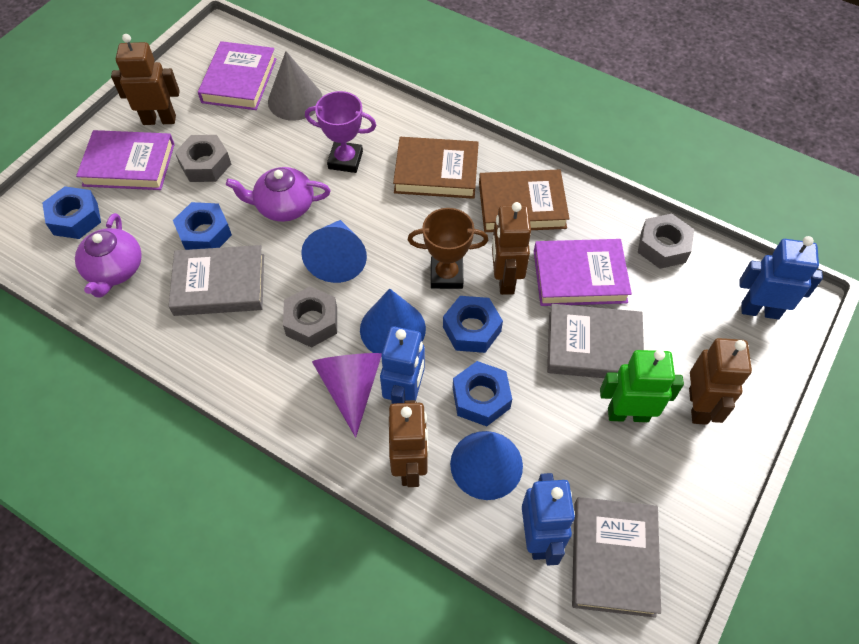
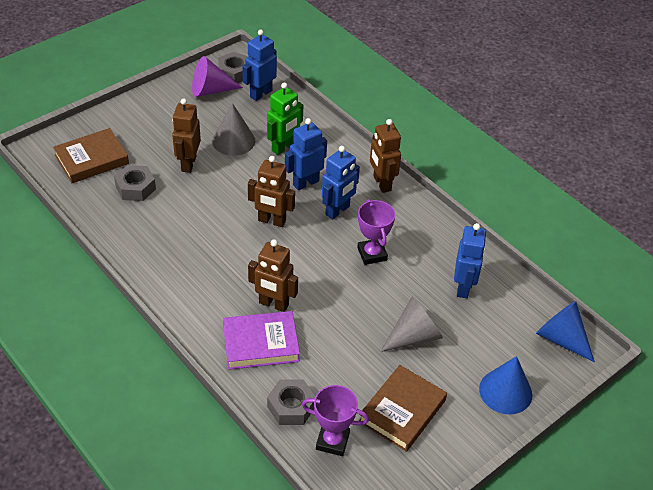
blue cone: 3 -> 2
blue nut: 4 -> 0
blue robot: 3 -> 4
brown trophy: 1 -> 0
grey book: 3 -> 0
grey cone: 1 -> 2
purple book: 3 -> 1
purple teapot: 2 -> 0
purple trophy: 1 -> 2

